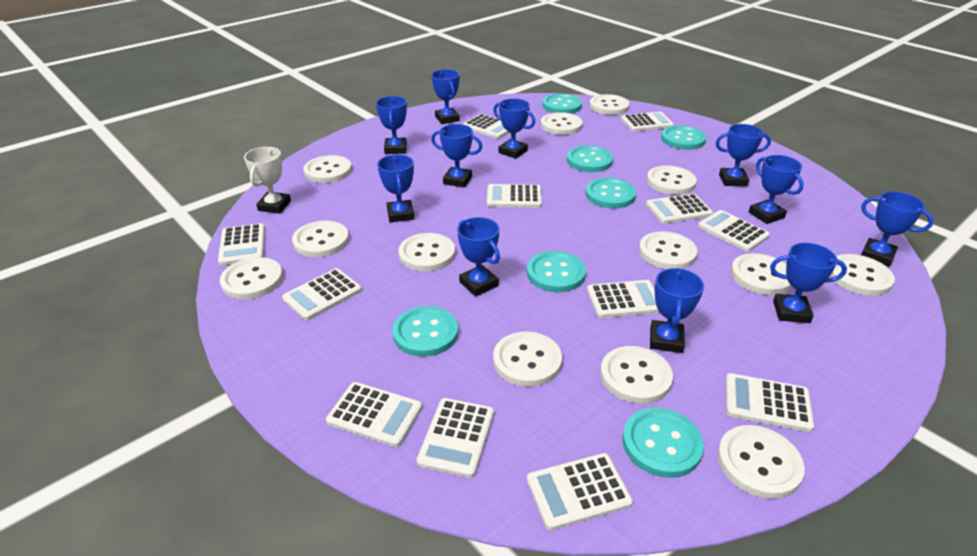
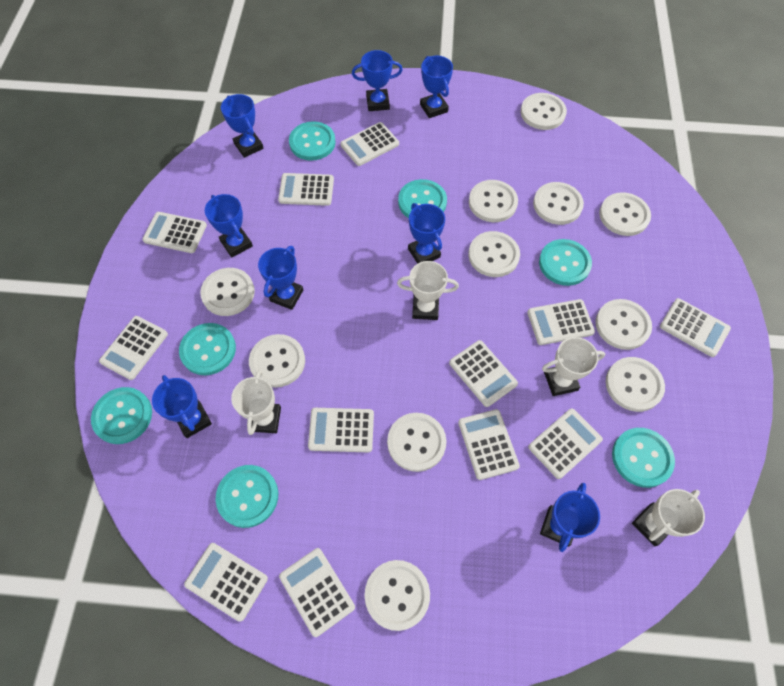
blue trophy: 11 -> 8
white button: 13 -> 11
white trophy: 1 -> 4

